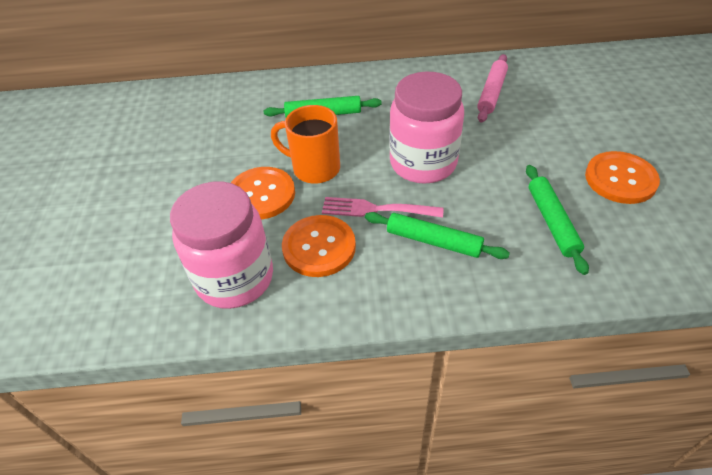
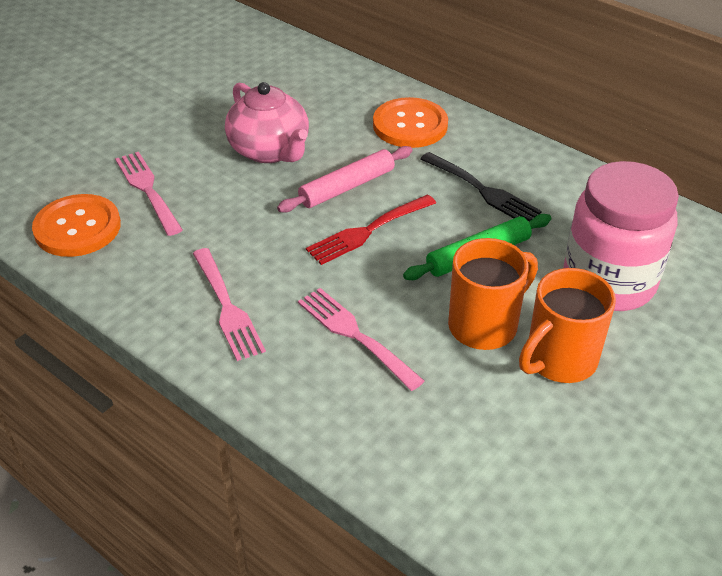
black fork: 0 -> 1
green rolling pin: 3 -> 1
orange button: 3 -> 2
orange mug: 1 -> 2
pink fork: 1 -> 3
pink jar: 2 -> 1
pink teapot: 0 -> 1
red fork: 0 -> 1

